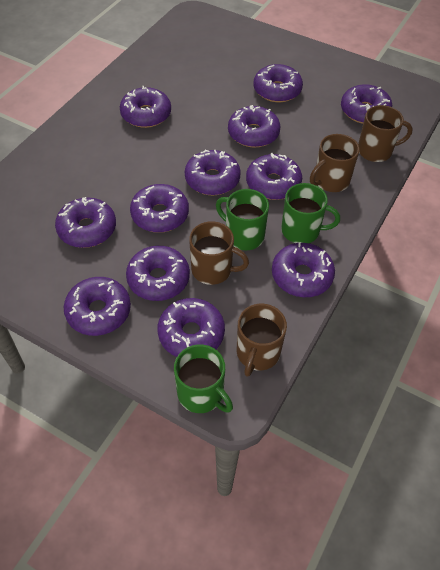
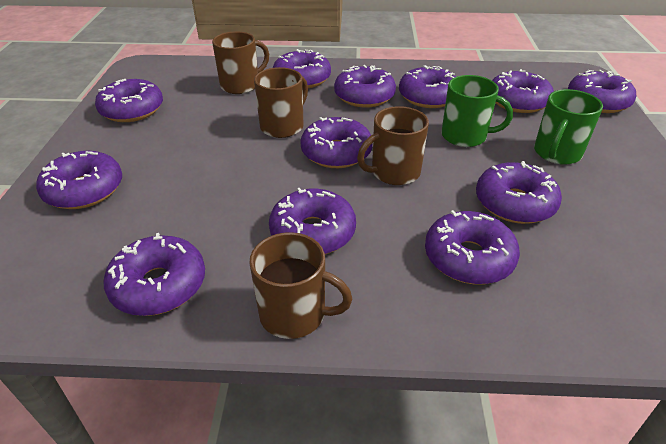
green mug: 3 -> 2

